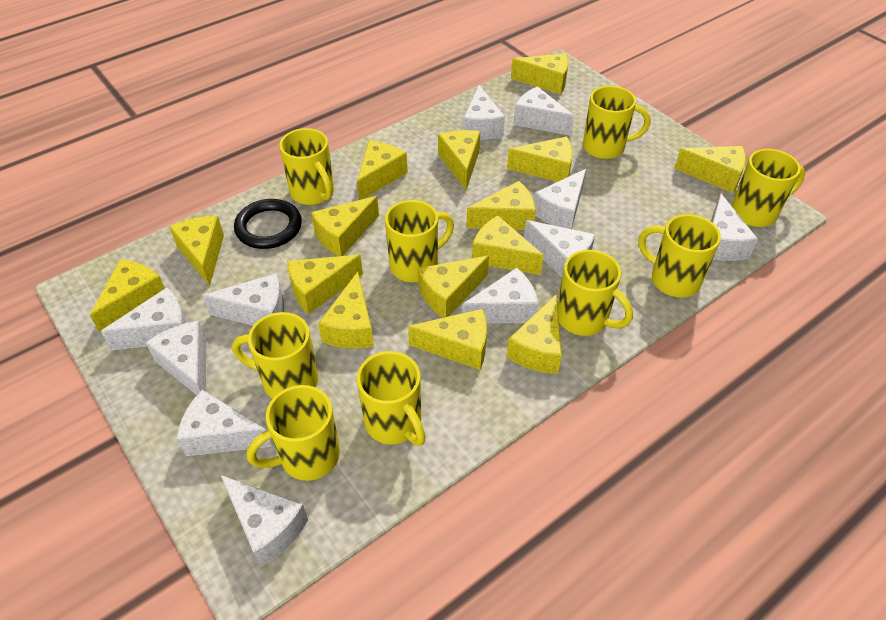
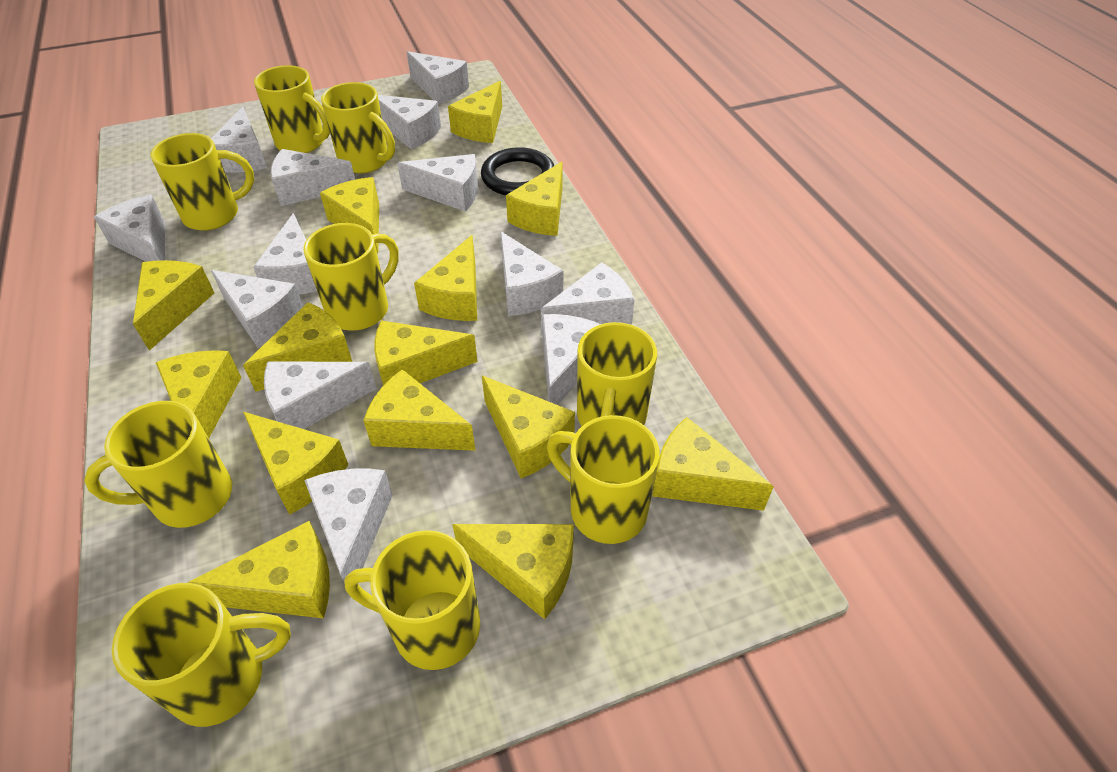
white cheese: 11 -> 13
yellow cheese: 15 -> 14

